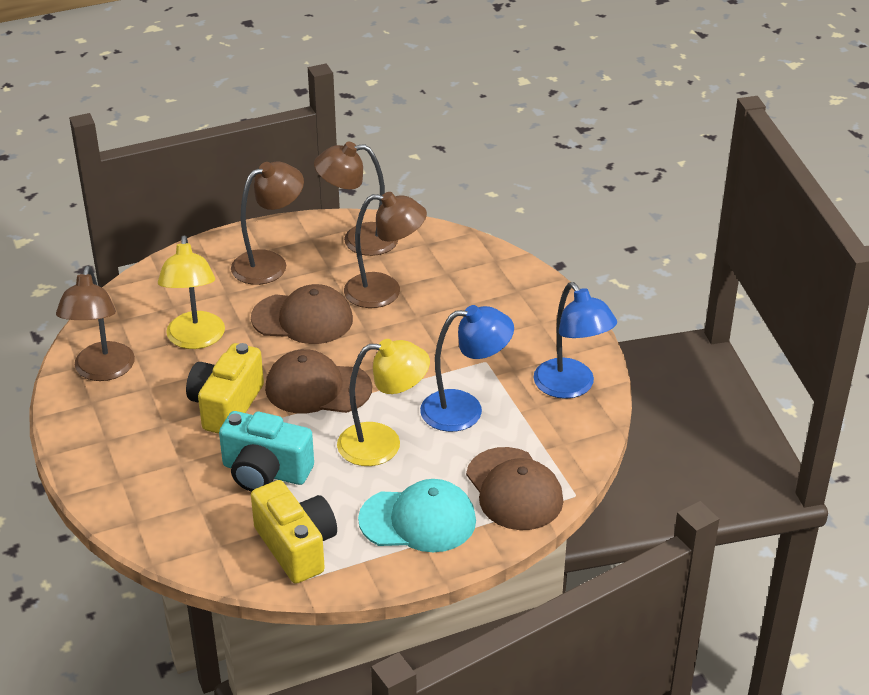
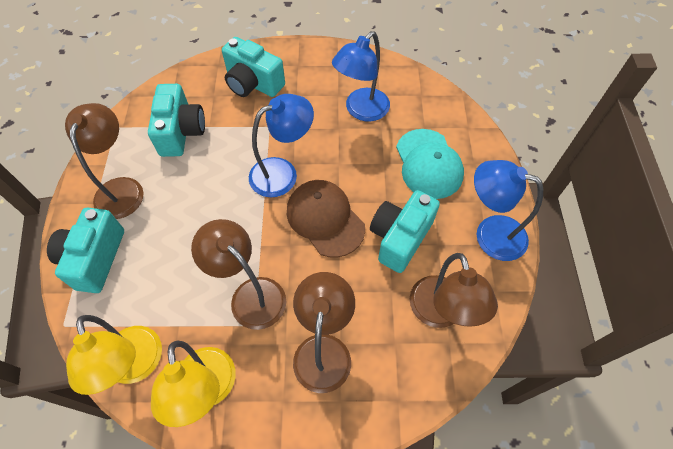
blue lamp: 2 -> 3
brown cap: 3 -> 1
turquoise camera: 1 -> 4
yellow camera: 2 -> 0

